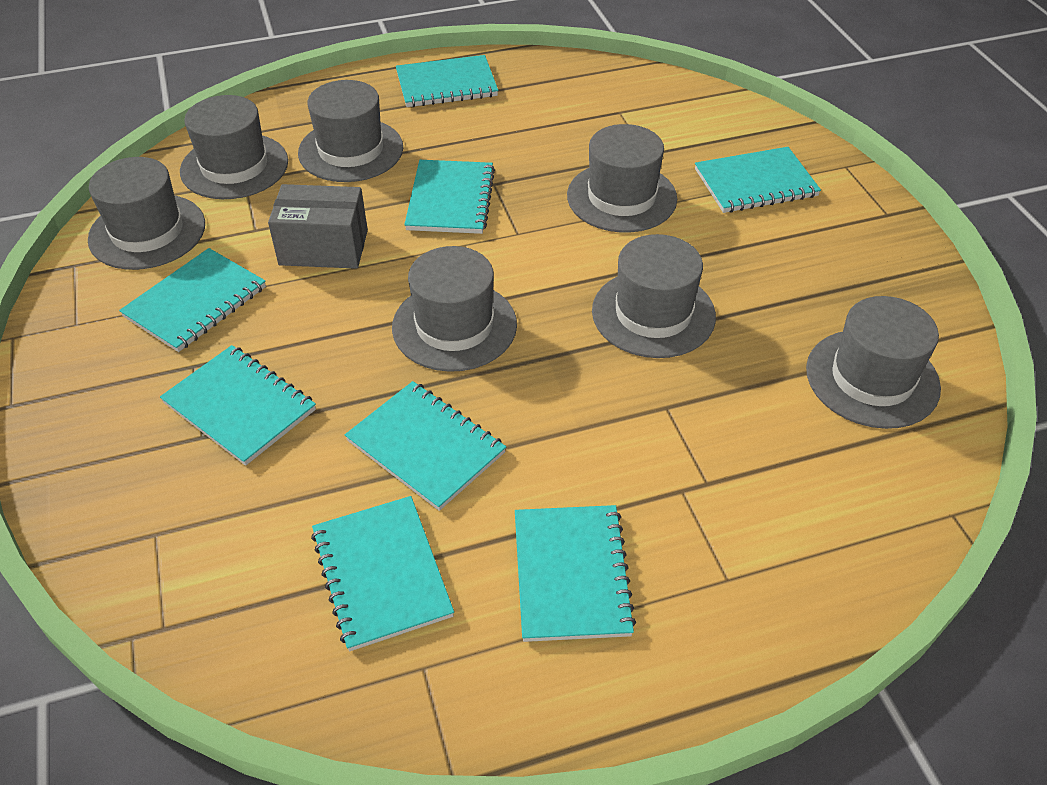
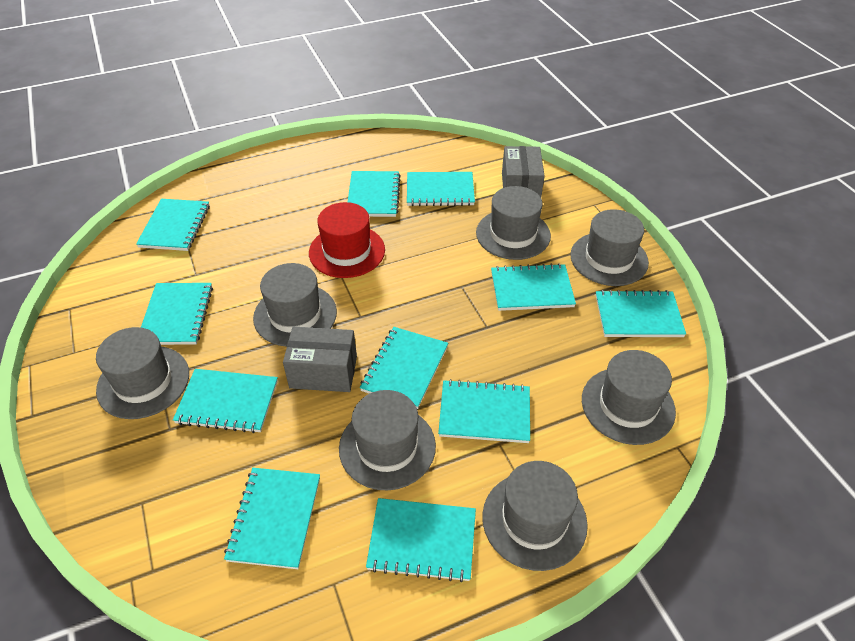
grey box: 1 -> 2
red hat: 0 -> 1
turquoise notebook: 8 -> 11

